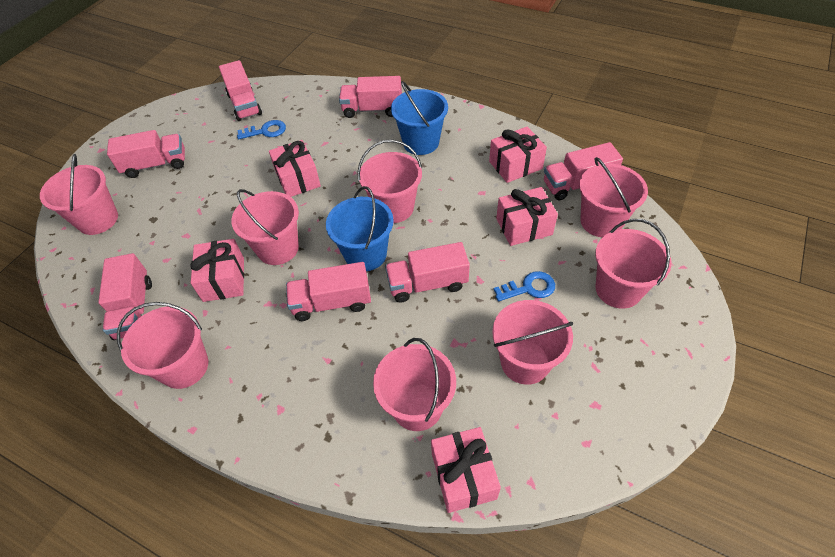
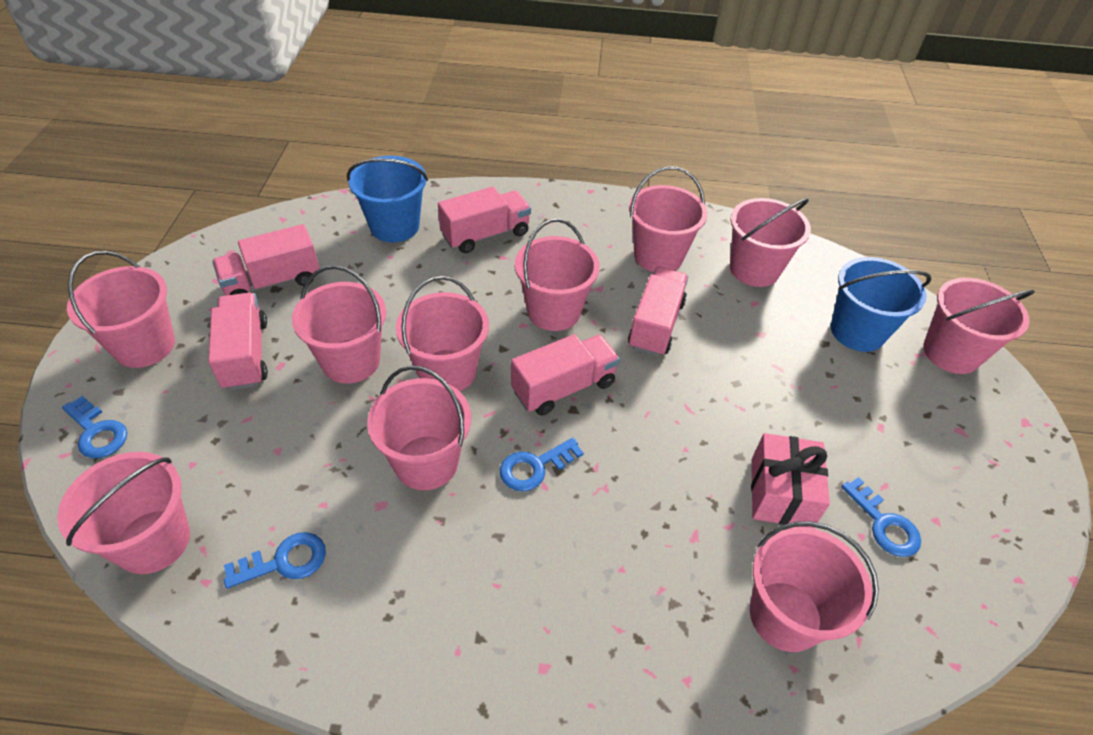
blue key: 2 -> 4
pink bucket: 8 -> 10
pink gift: 5 -> 1
pink truck: 7 -> 5

